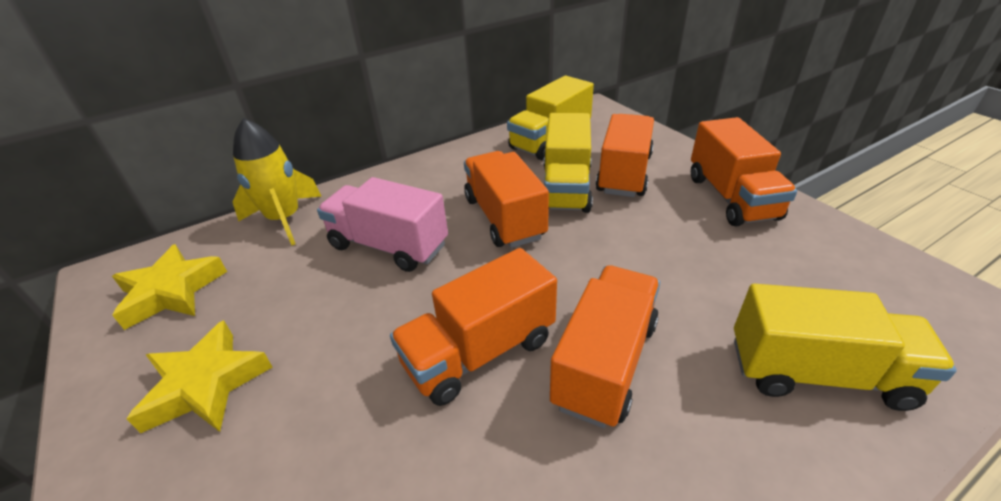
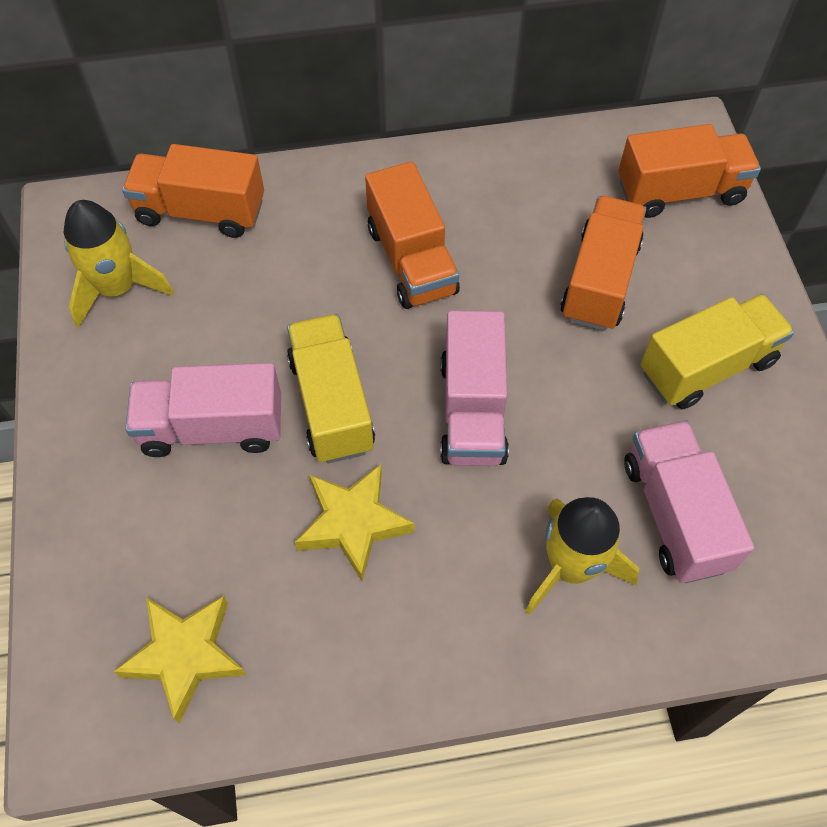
orange truck: 5 -> 4
pink truck: 1 -> 3
yellow rocket: 1 -> 2
yellow truck: 3 -> 2

